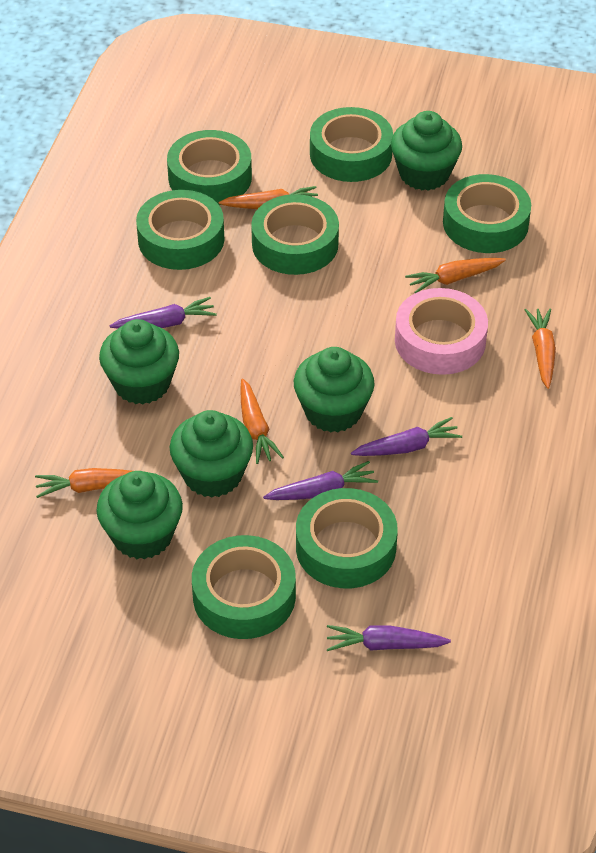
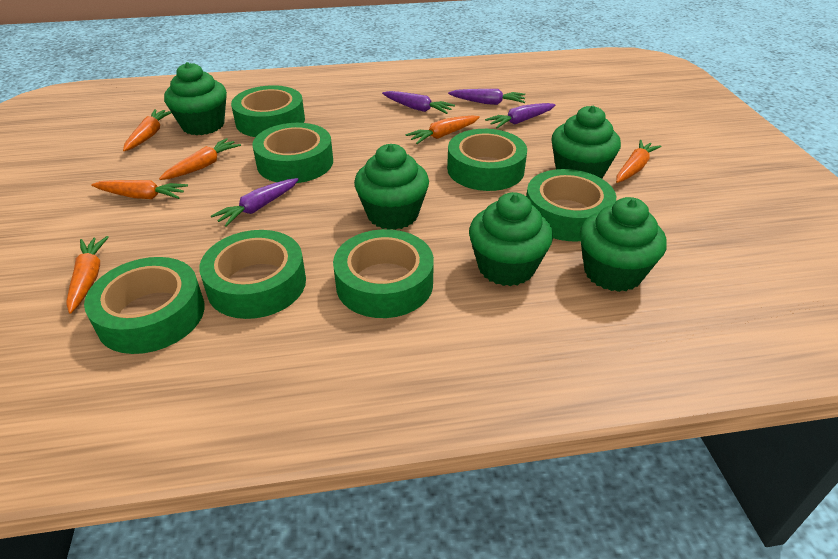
orange carrot: 5 -> 6
pink tape: 1 -> 0

